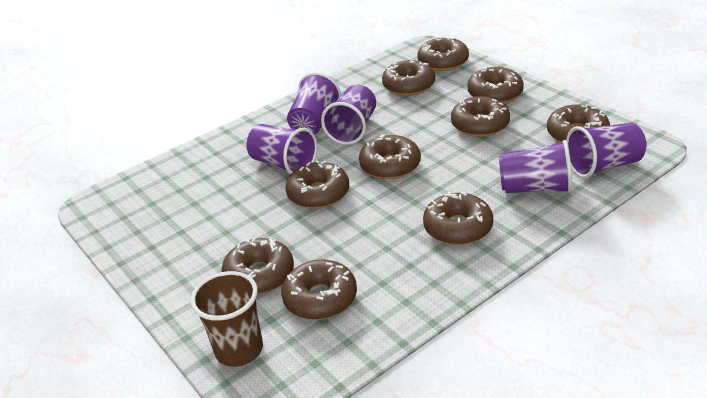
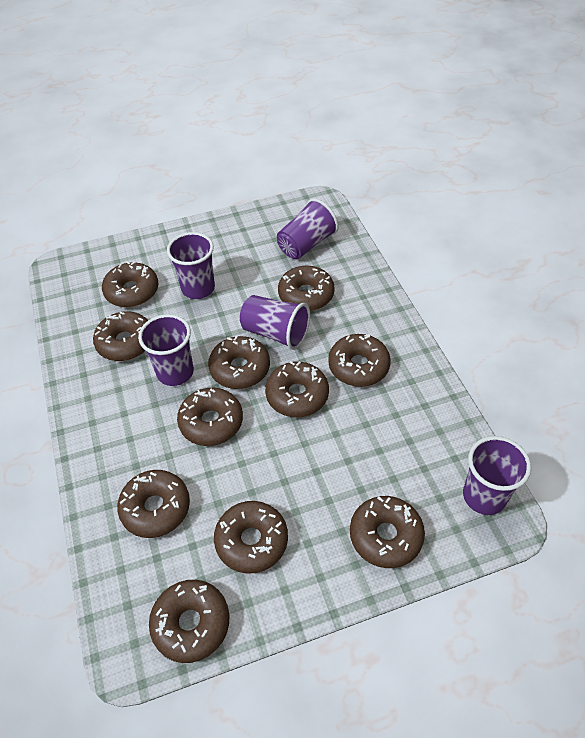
brown cup: 1 -> 0
brown donut: 10 -> 11

